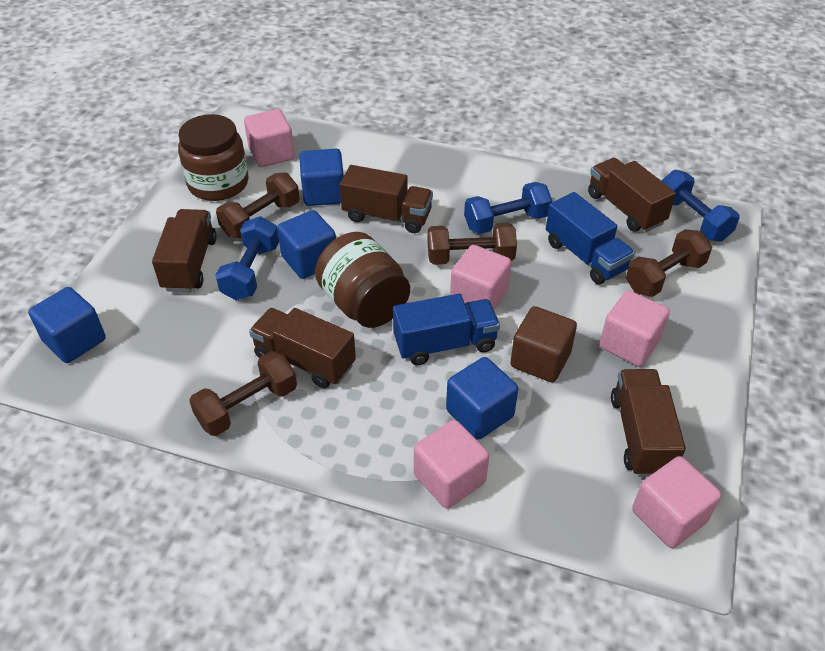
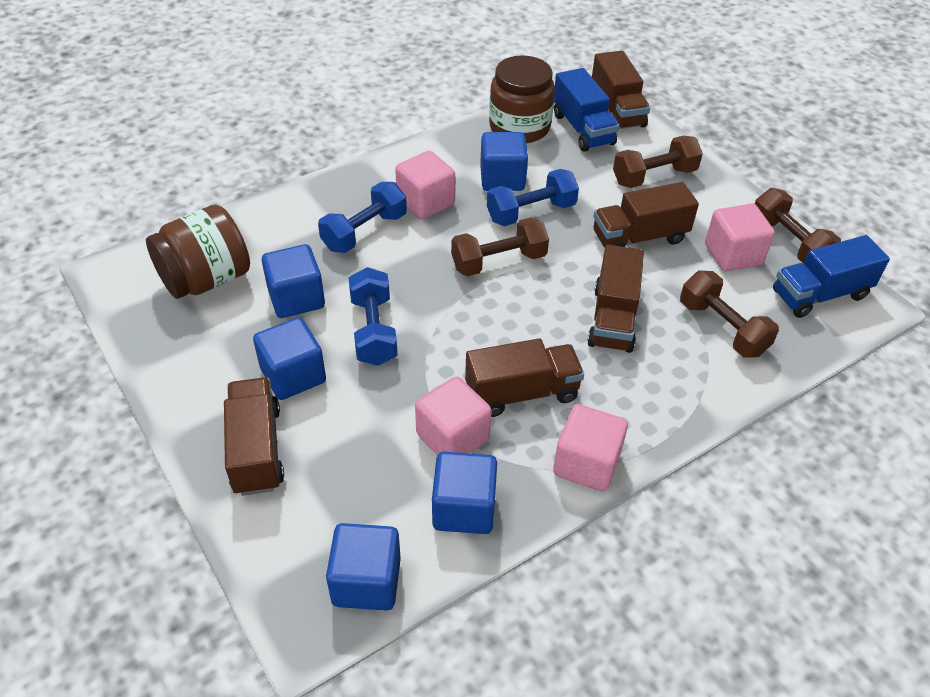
blue cube: 4 -> 5
brown cube: 1 -> 0
pink cube: 5 -> 4

